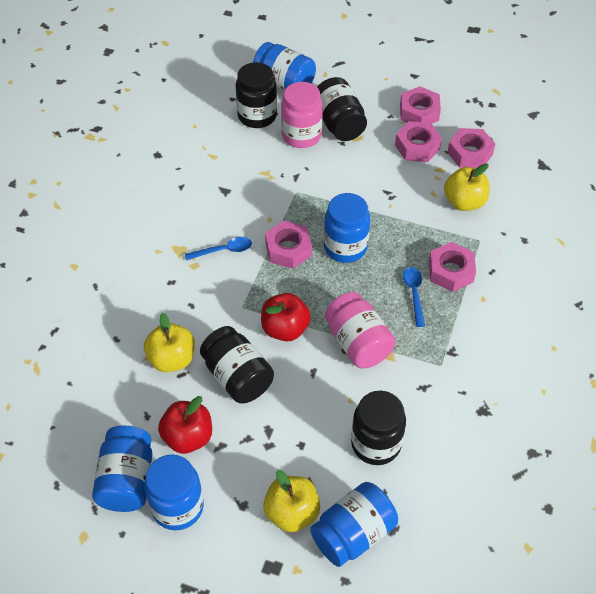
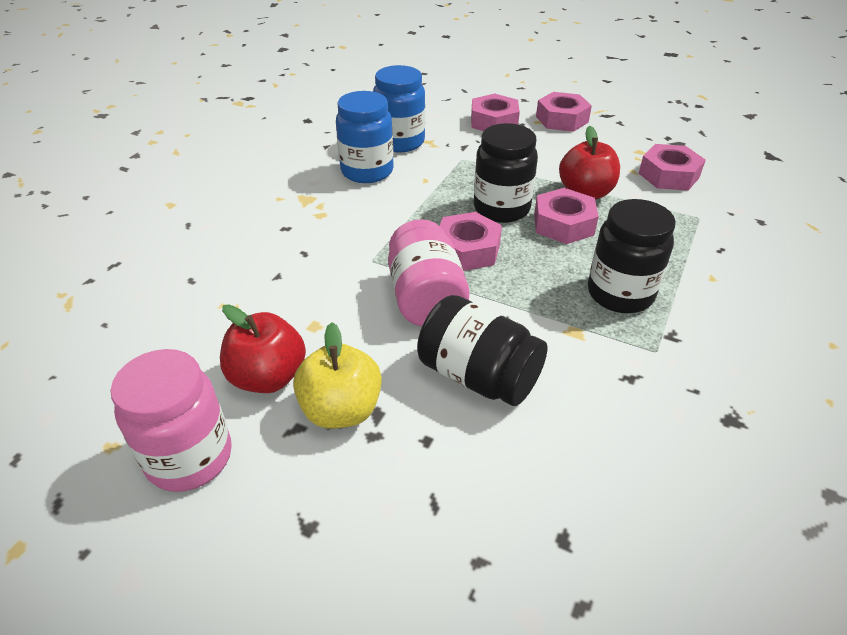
black jar: 4 -> 3
blue jar: 5 -> 2
blue spoon: 2 -> 0
yellow apple: 3 -> 1

